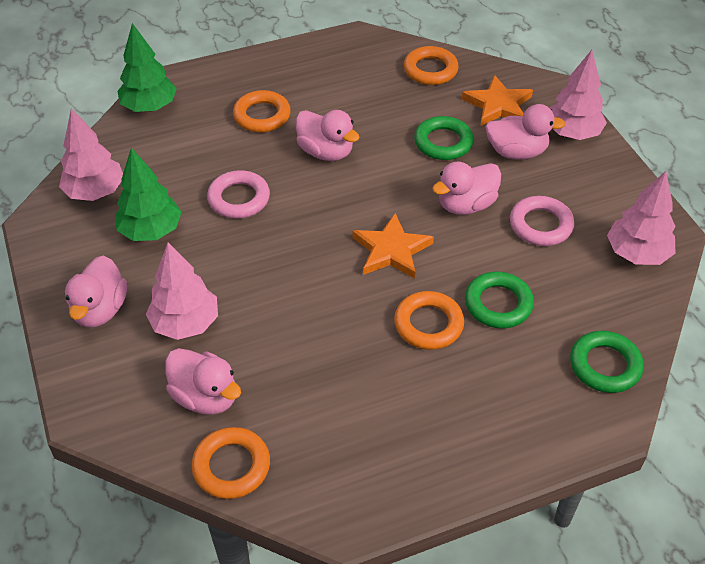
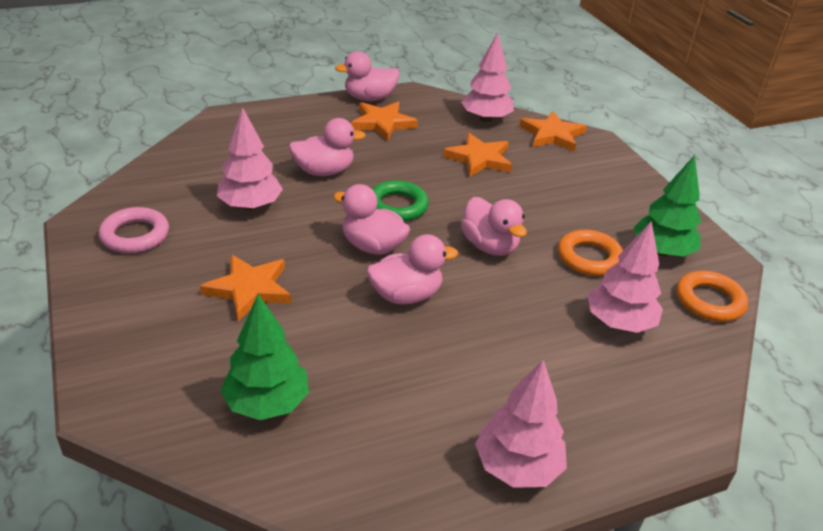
green ring: 3 -> 1
orange ring: 4 -> 2
orange star: 2 -> 4
pink ring: 2 -> 1

